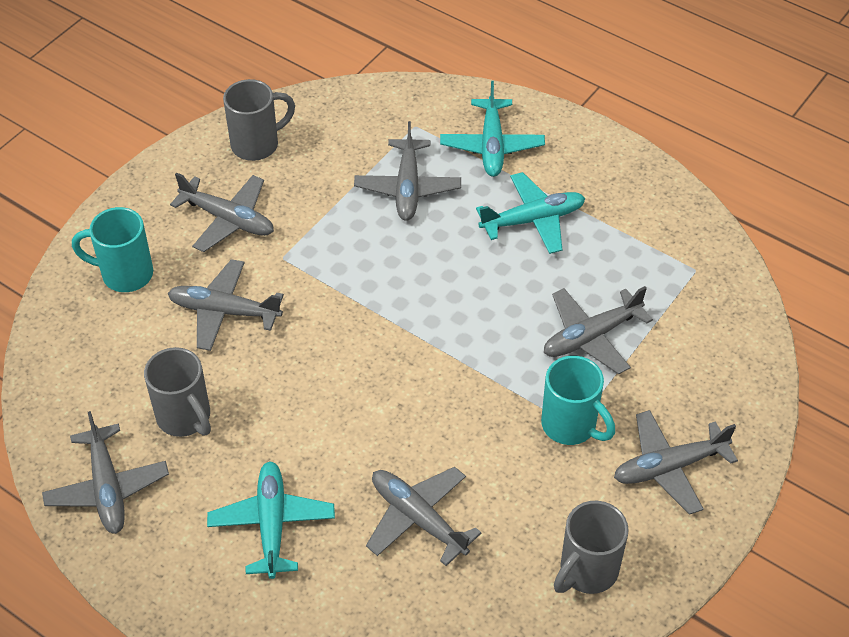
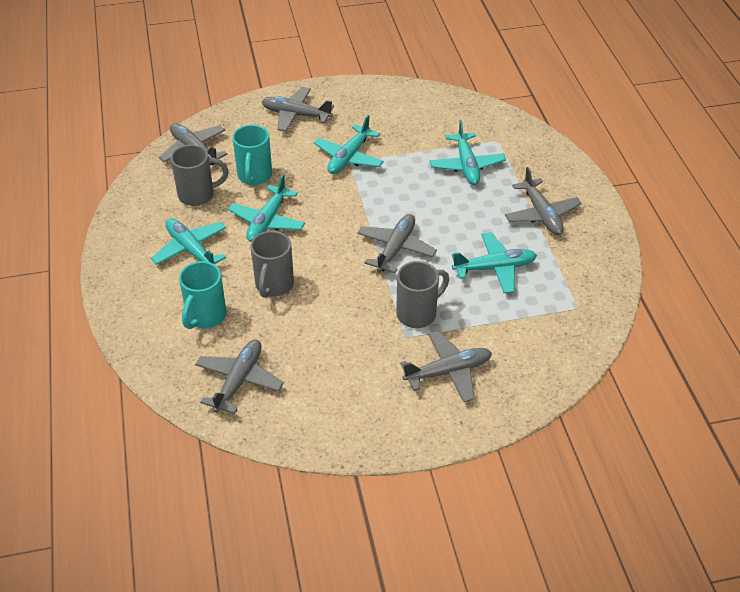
grey plane: 7 -> 6
turquoise plane: 3 -> 5

